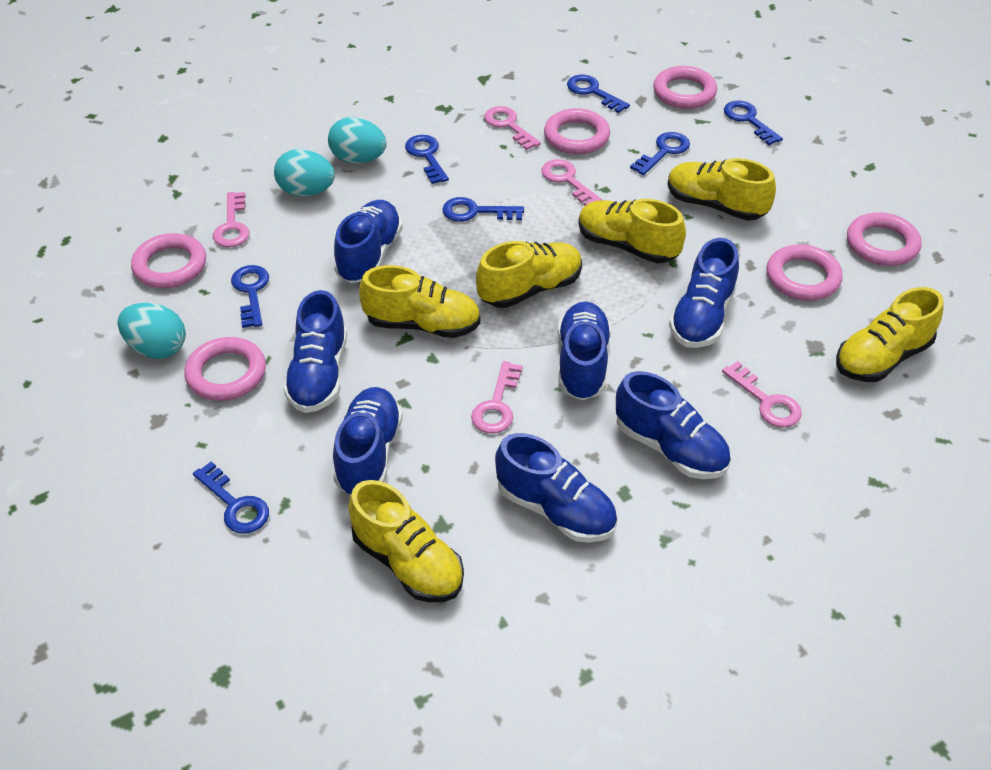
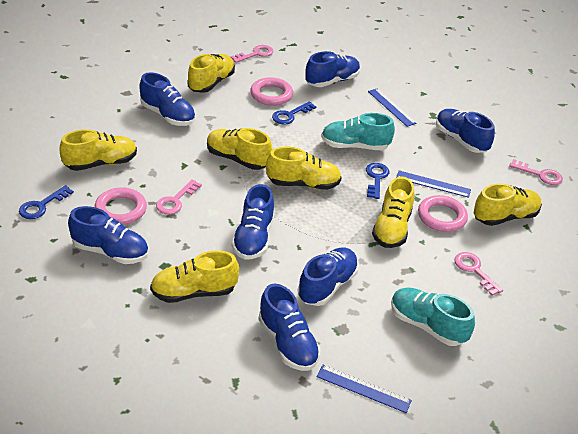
blue key: 7 -> 3
blue ruler: 0 -> 3
pink key: 5 -> 4
pink ring: 6 -> 3
turquoise egg: 3 -> 0
turquoise shoe: 0 -> 2
yellow shoe: 6 -> 7

